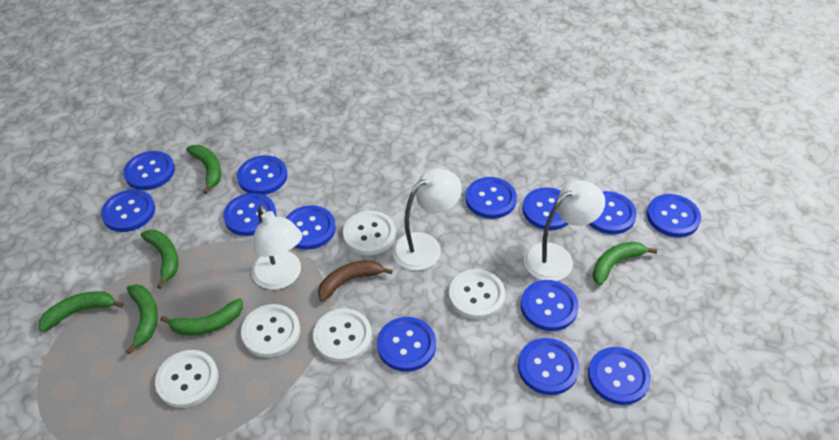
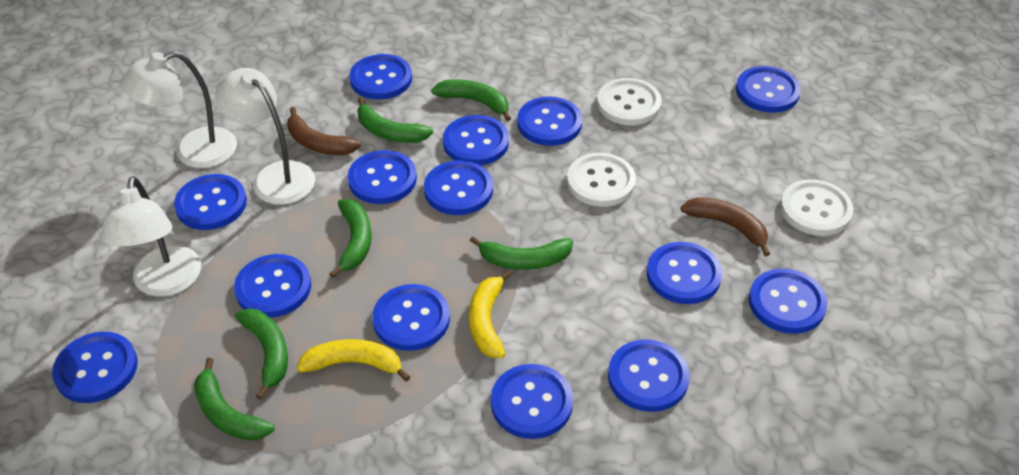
blue button: 13 -> 14
brown banana: 1 -> 2
white button: 5 -> 3
yellow banana: 0 -> 2

